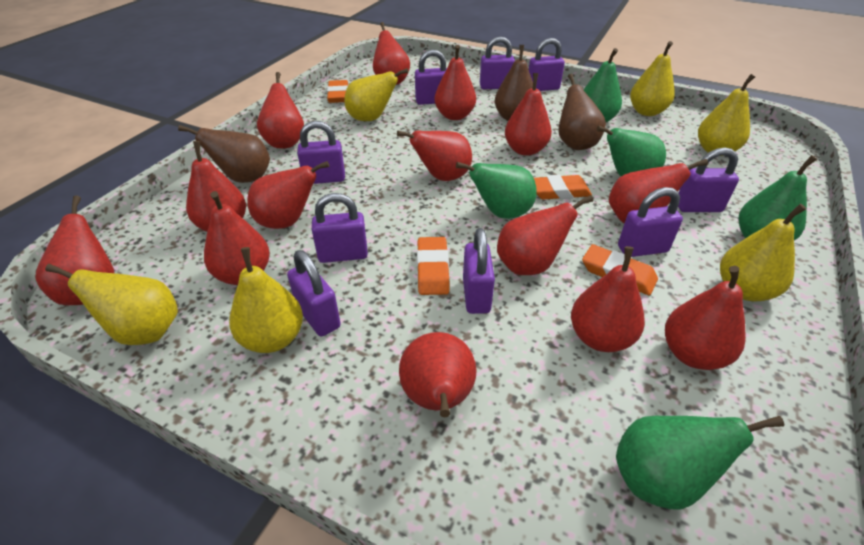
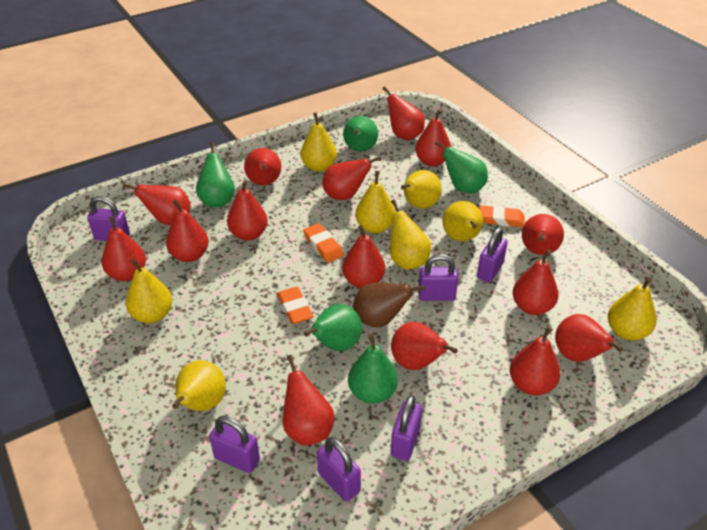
brown pear: 3 -> 1
orange eraser: 4 -> 3
purple padlock: 9 -> 6
red pear: 14 -> 15
yellow pear: 6 -> 8

